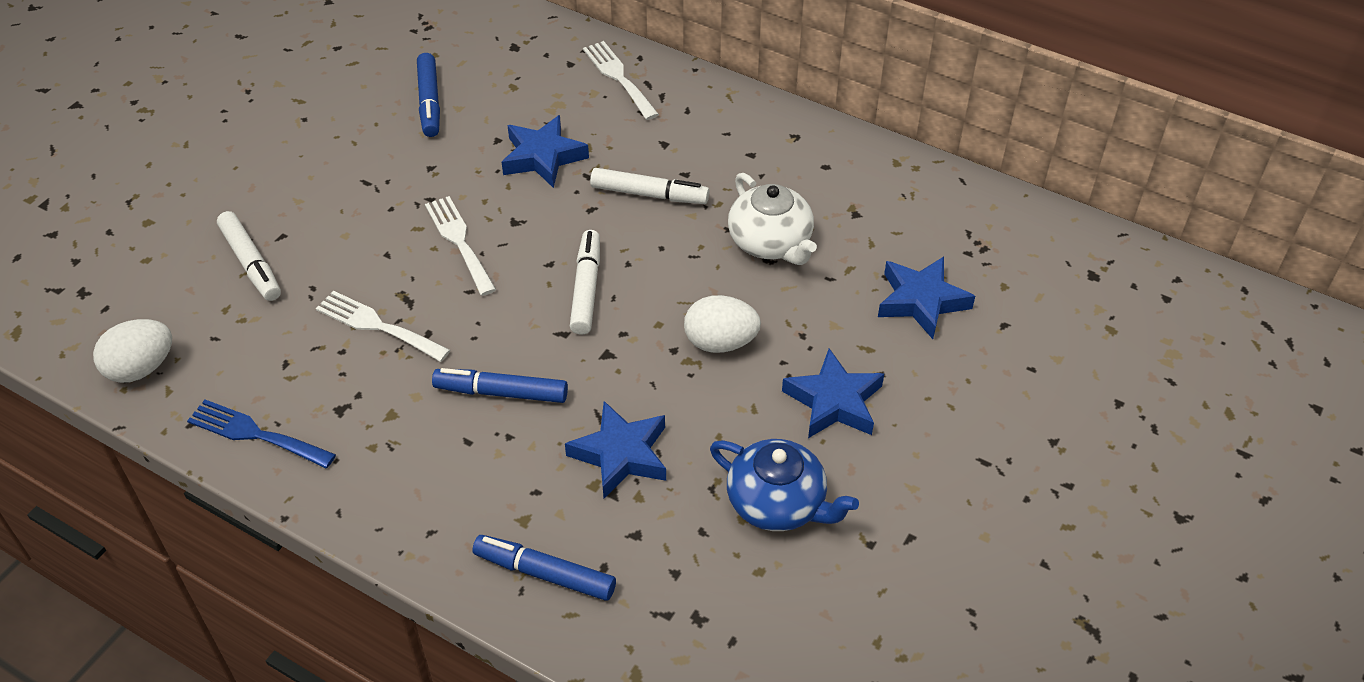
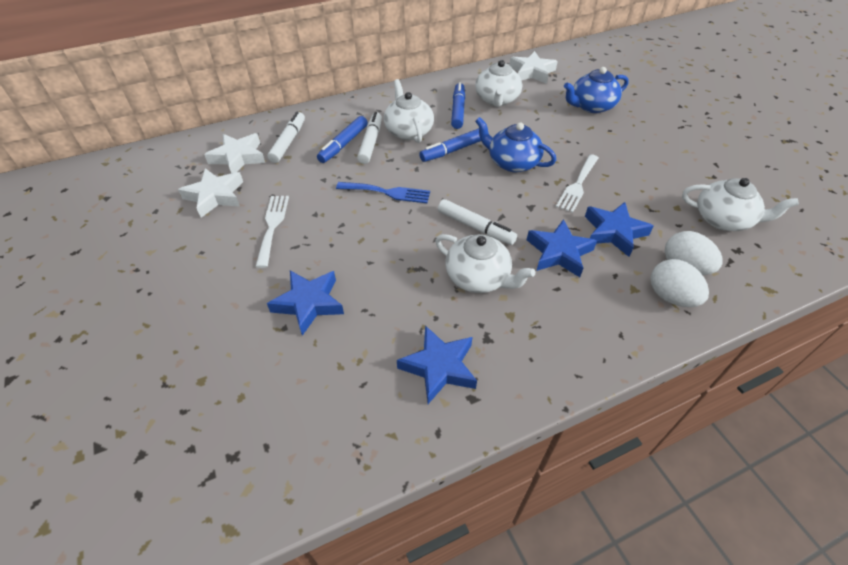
blue teapot: 1 -> 2
white fork: 3 -> 2
white star: 0 -> 3
white teapot: 1 -> 4

